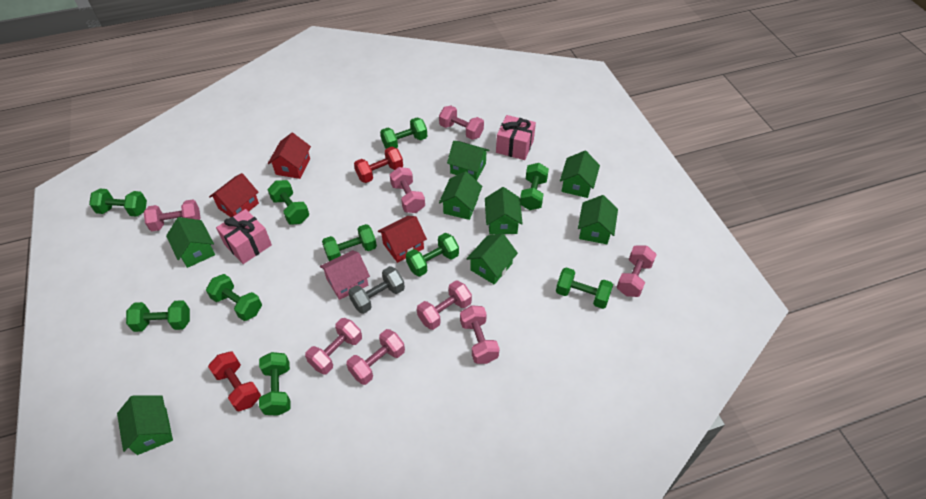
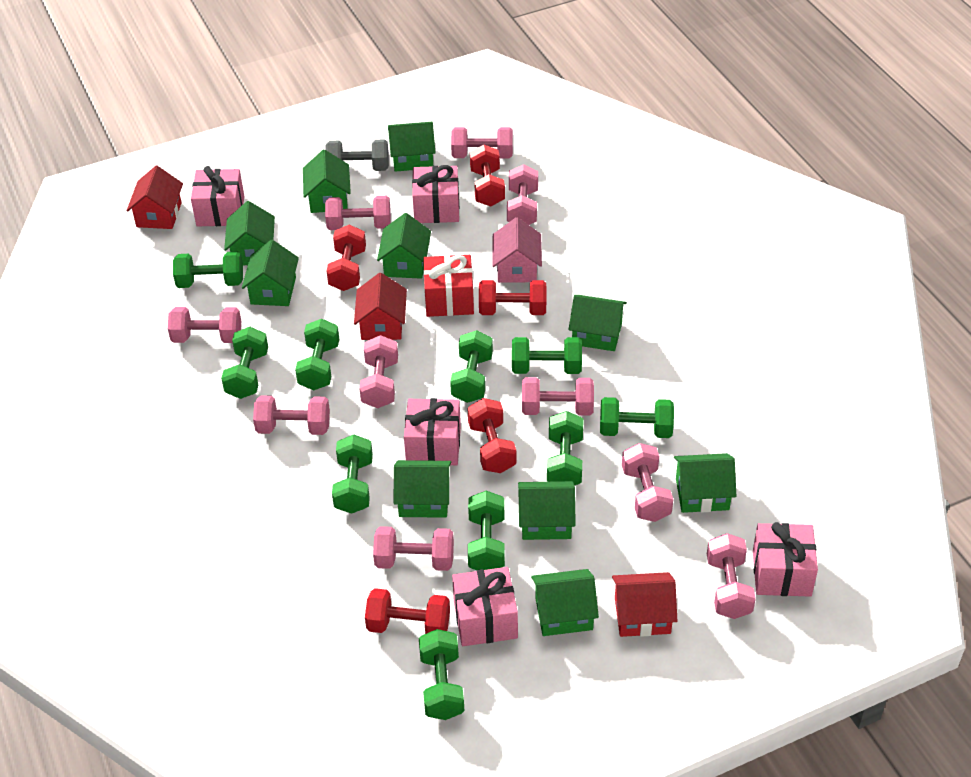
green house: 8 -> 10
pink dumbbell: 8 -> 10
pink gift: 2 -> 5
red dumbbell: 2 -> 5
red gift: 0 -> 1

